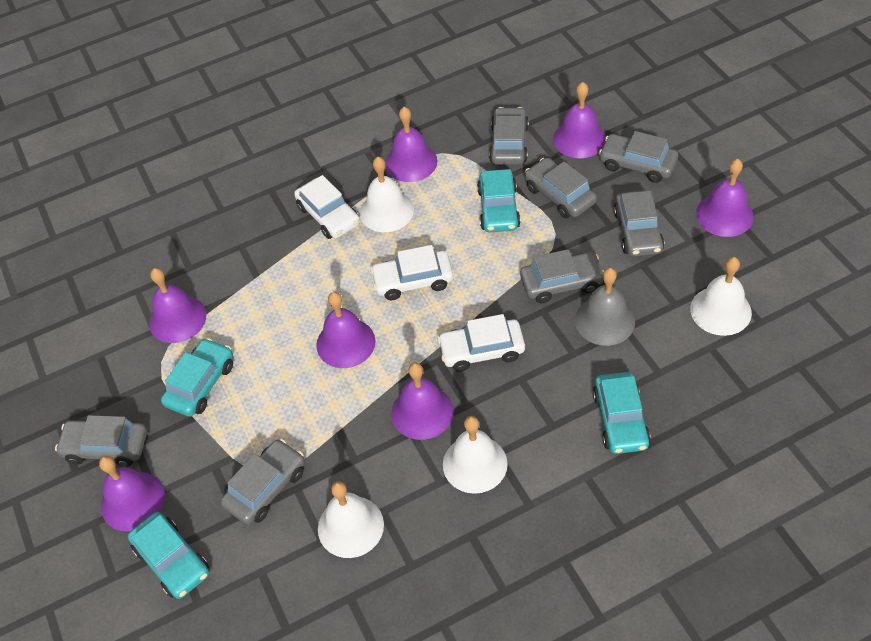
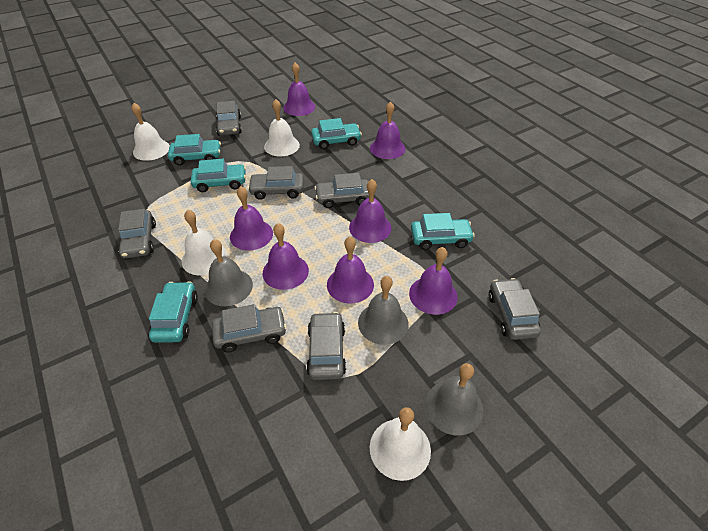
grey bell: 1 -> 3
turquoise car: 4 -> 5
white car: 3 -> 0

